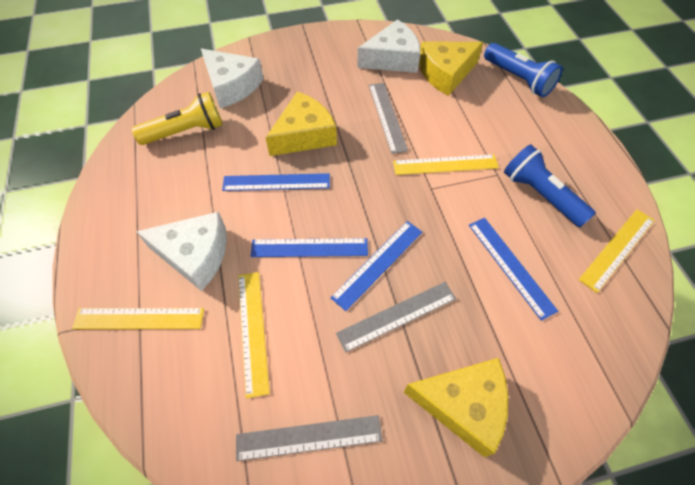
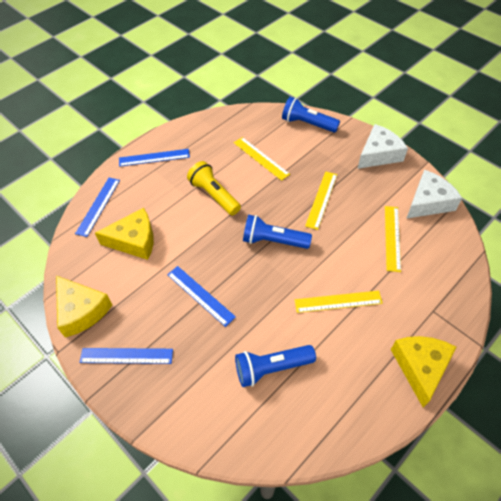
blue flashlight: 2 -> 3
grey ruler: 3 -> 0
white cheese: 3 -> 2

